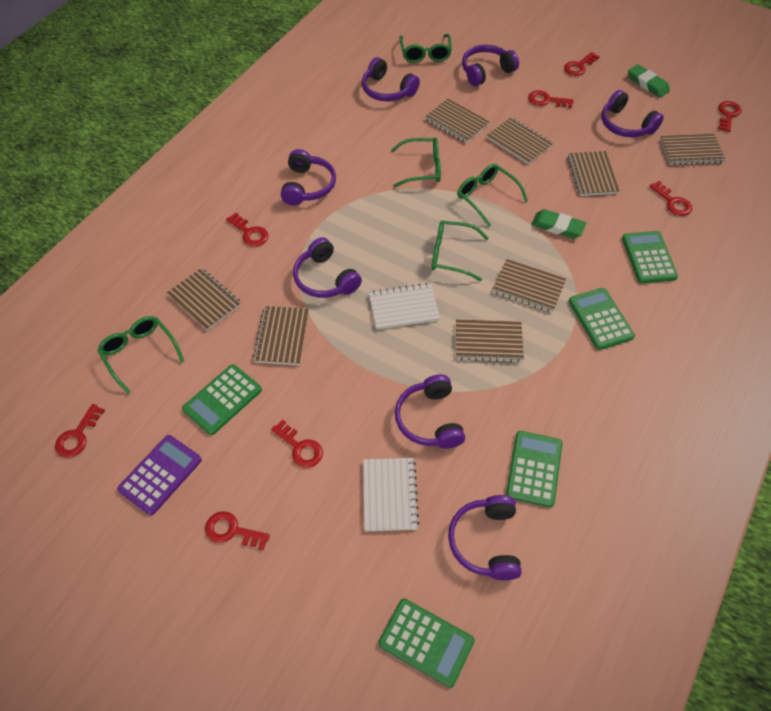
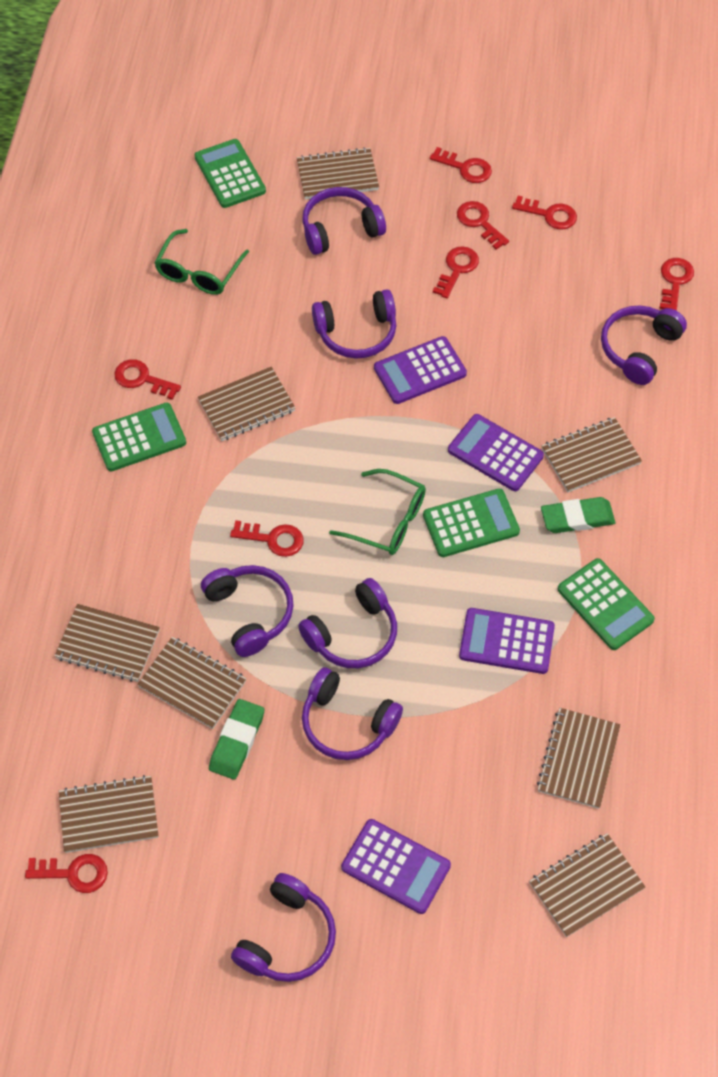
green calculator: 5 -> 4
green glasses: 5 -> 2
purple calculator: 1 -> 4
white notebook: 2 -> 0

